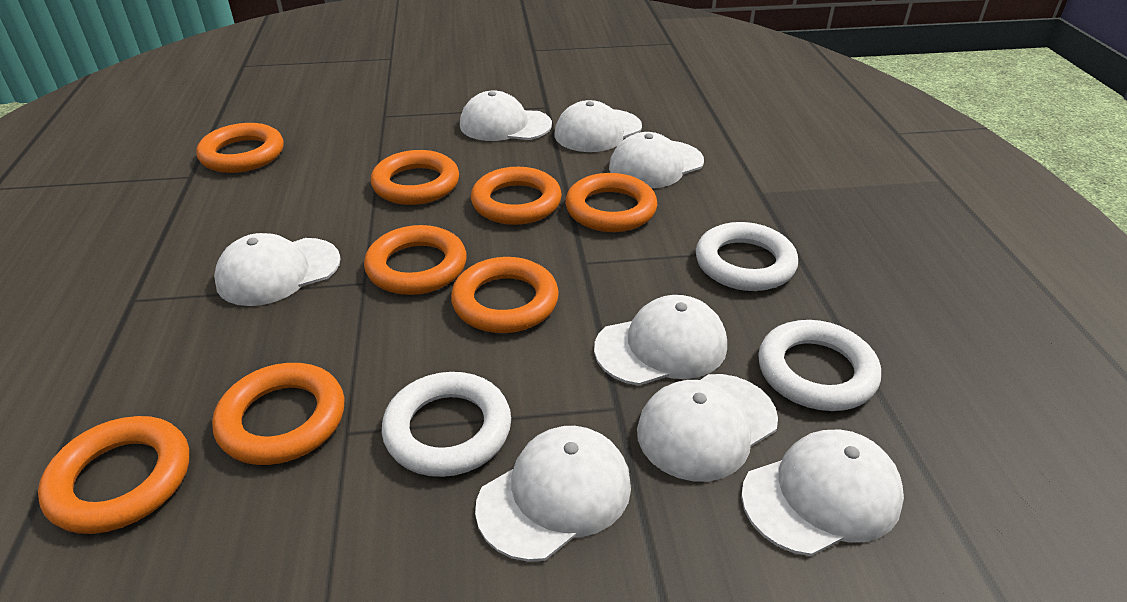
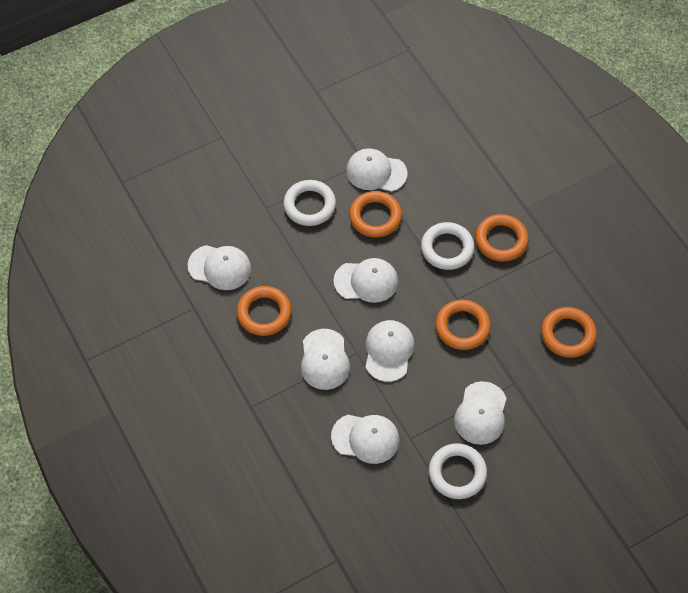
orange ring: 8 -> 5
white cap: 8 -> 7

